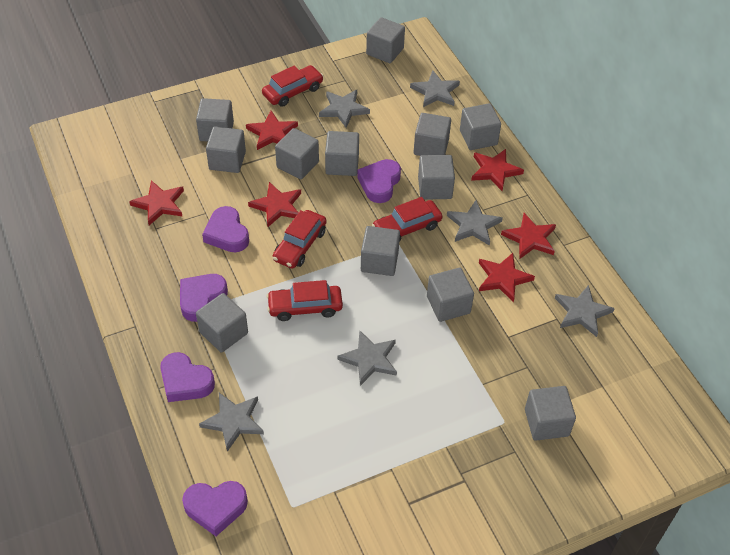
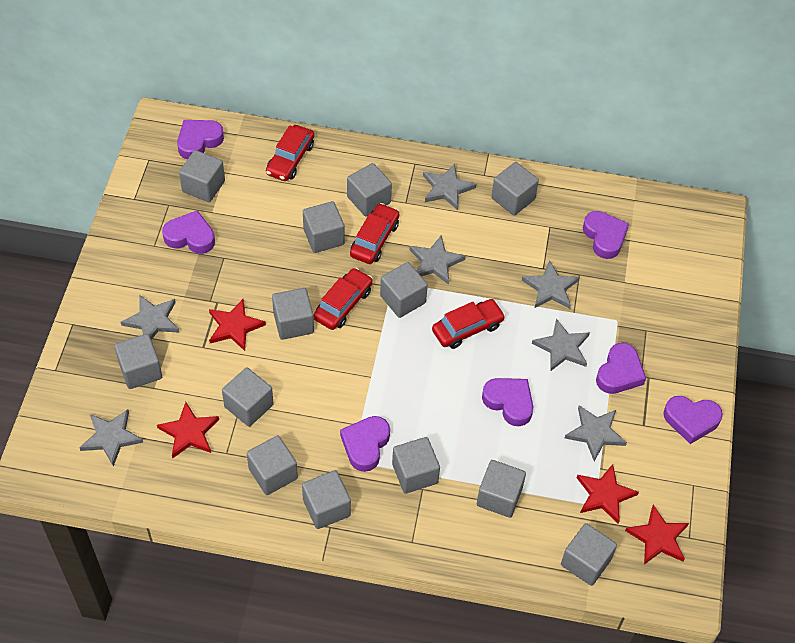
grey cube: 12 -> 13
grey star: 6 -> 7
purple heart: 5 -> 7
red star: 6 -> 4

